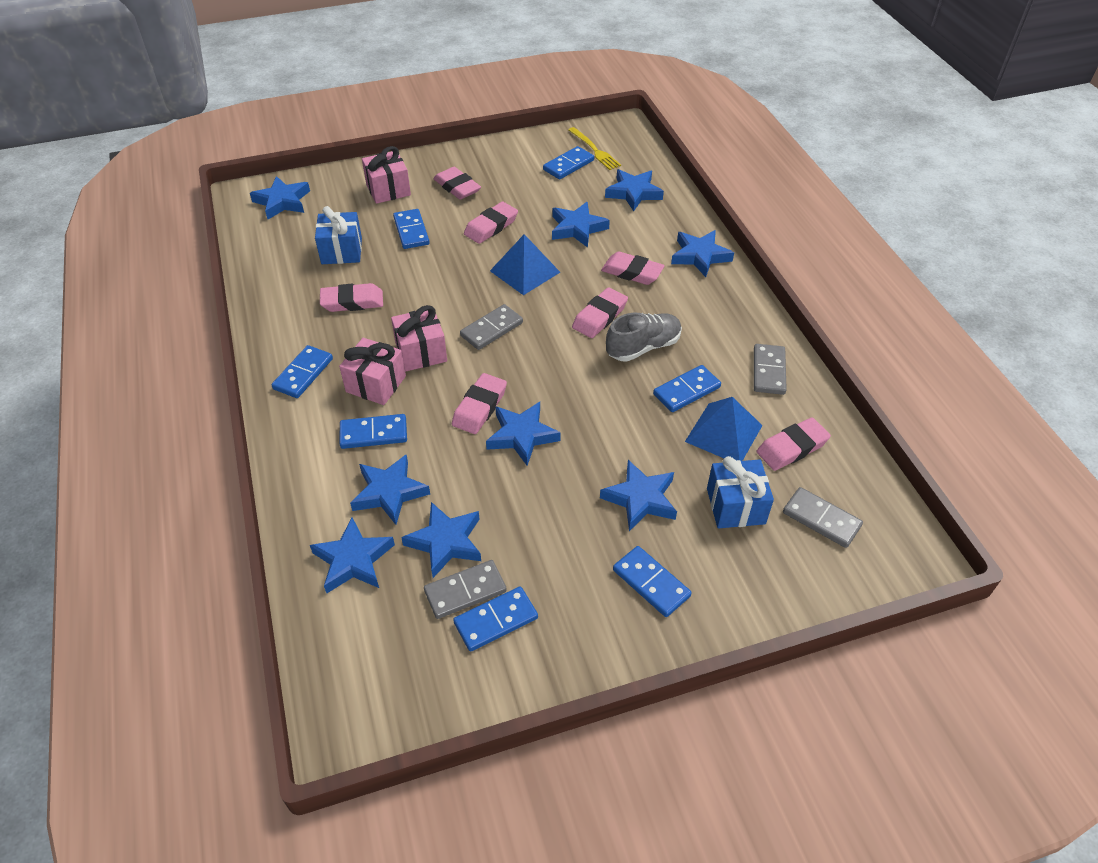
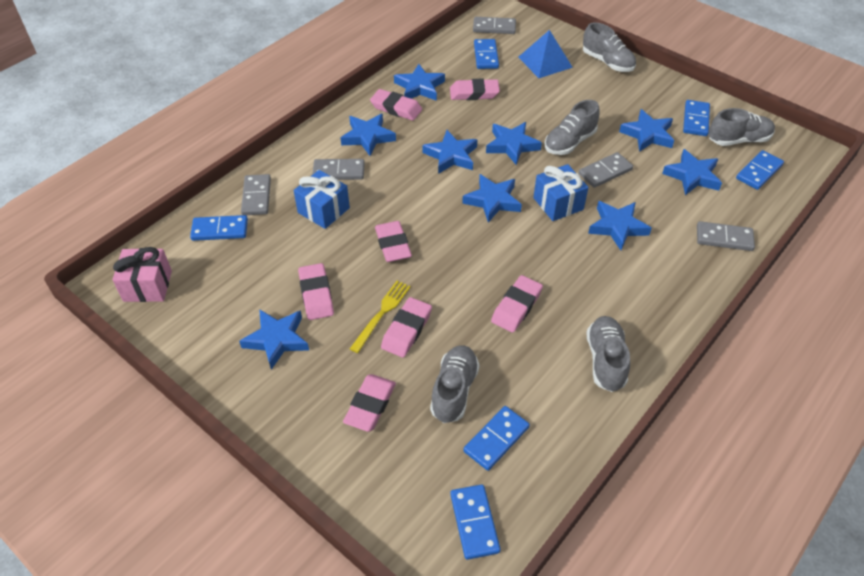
blue domino: 7 -> 6
blue pyramid: 2 -> 1
grey domino: 4 -> 5
grey shoe: 1 -> 5
pink gift: 3 -> 1

